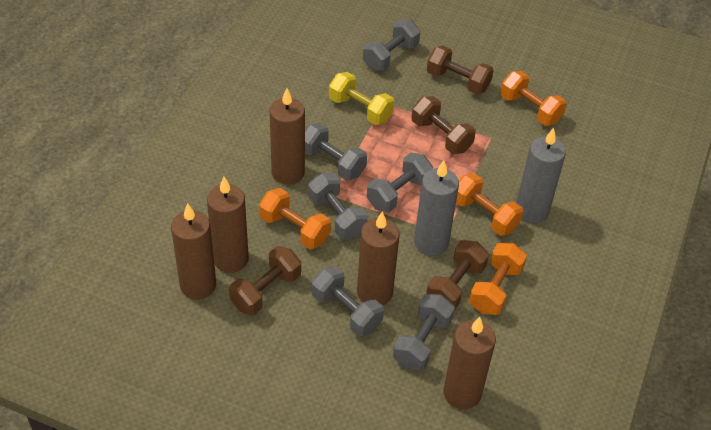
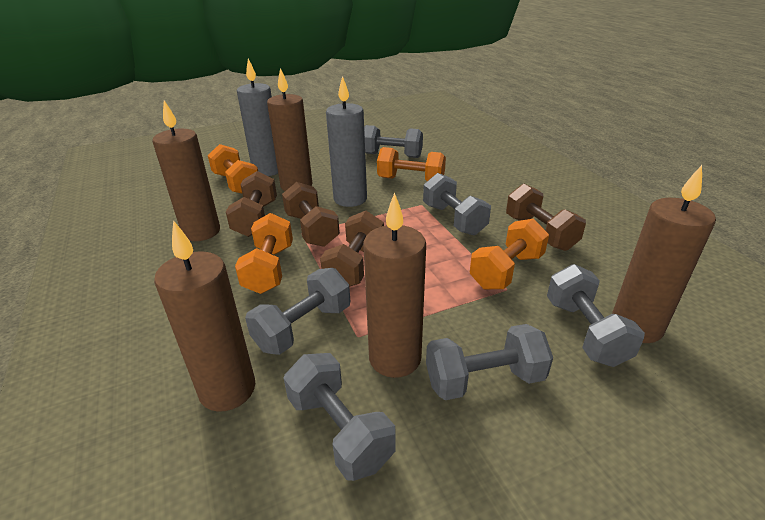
yellow dumbbell: 1 -> 0

